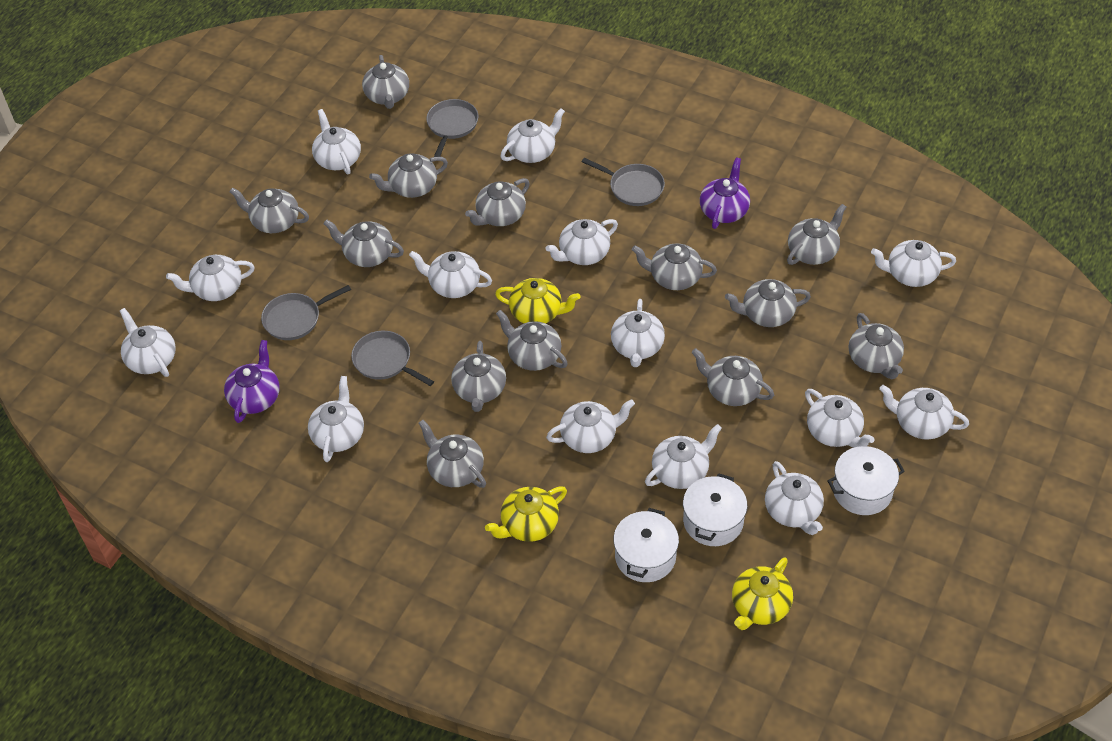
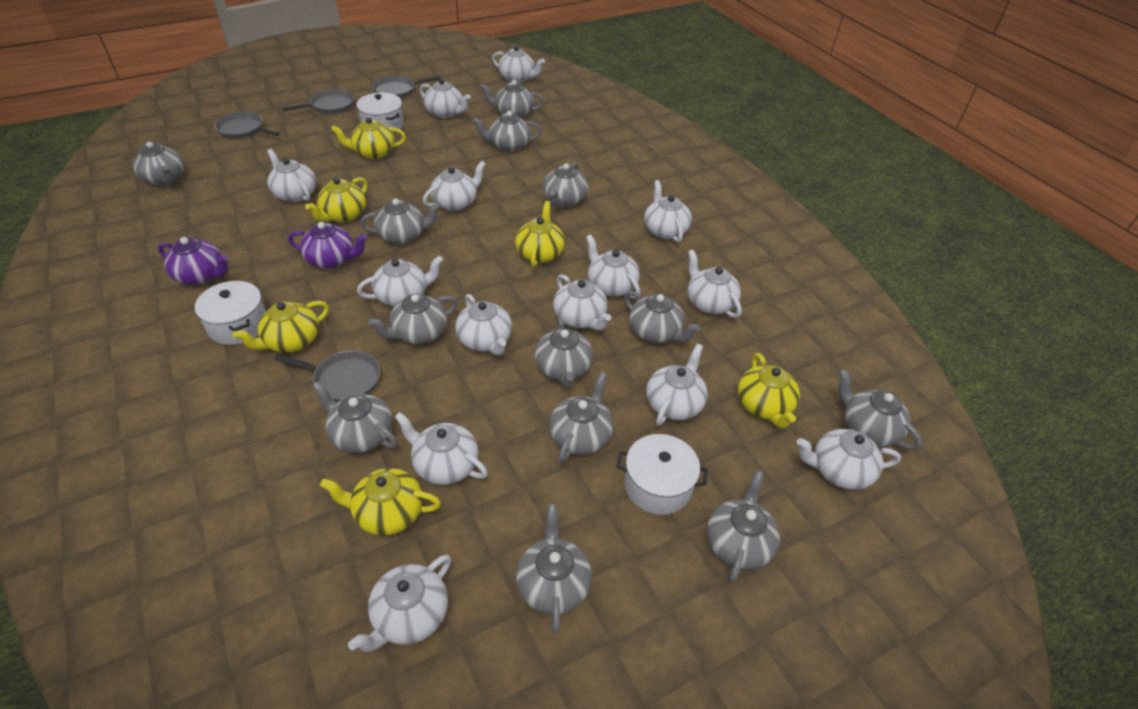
yellow teapot: 3 -> 6

